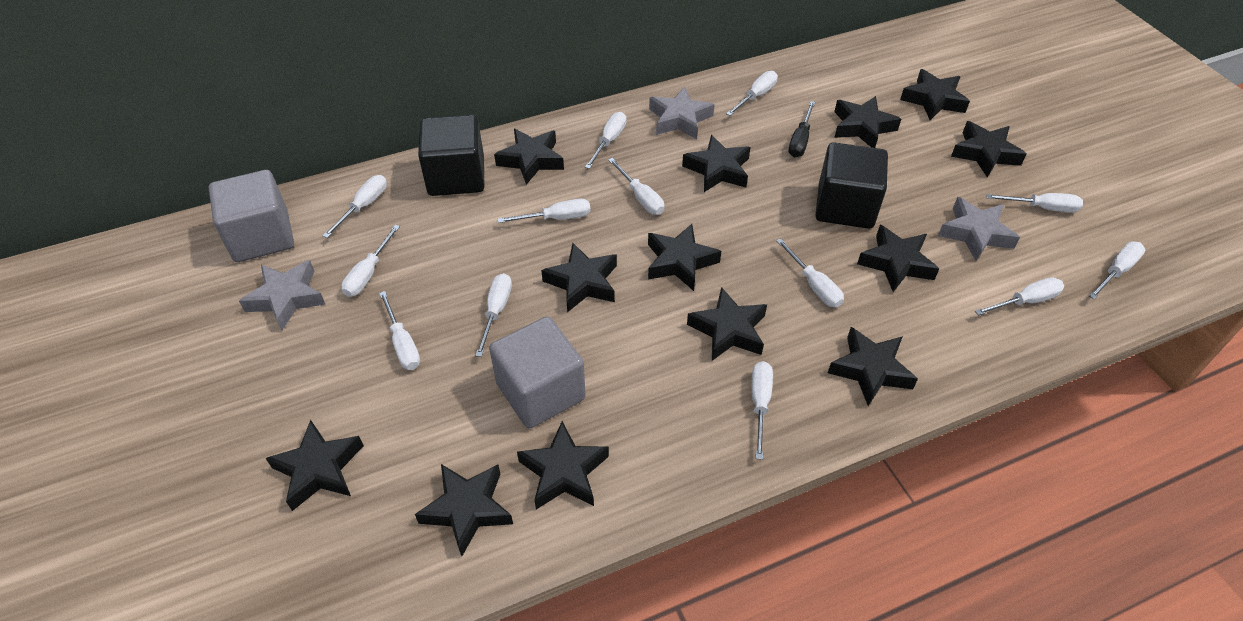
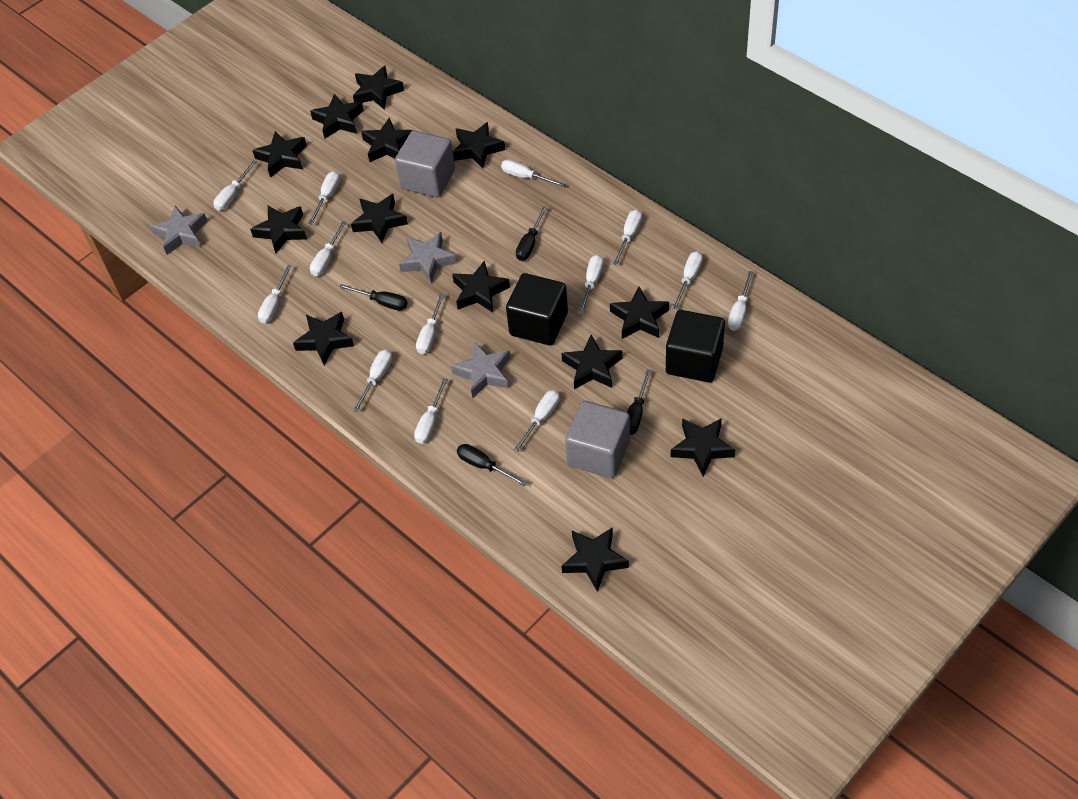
black screwdriver: 1 -> 4

